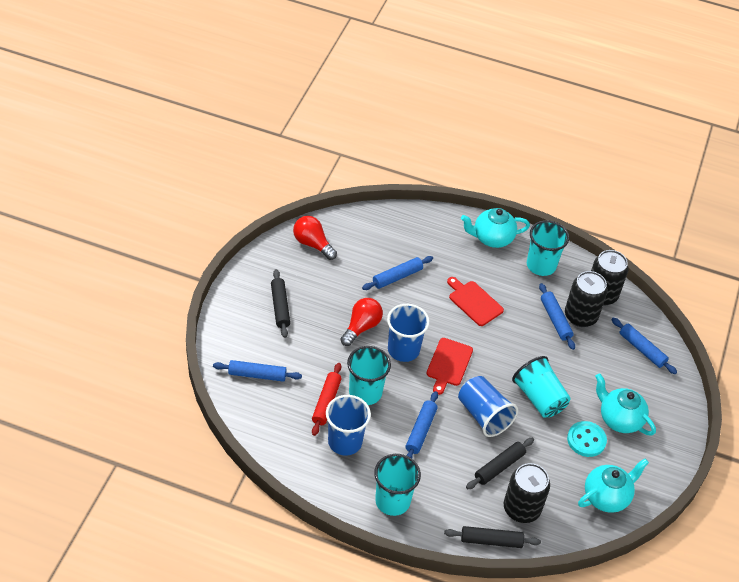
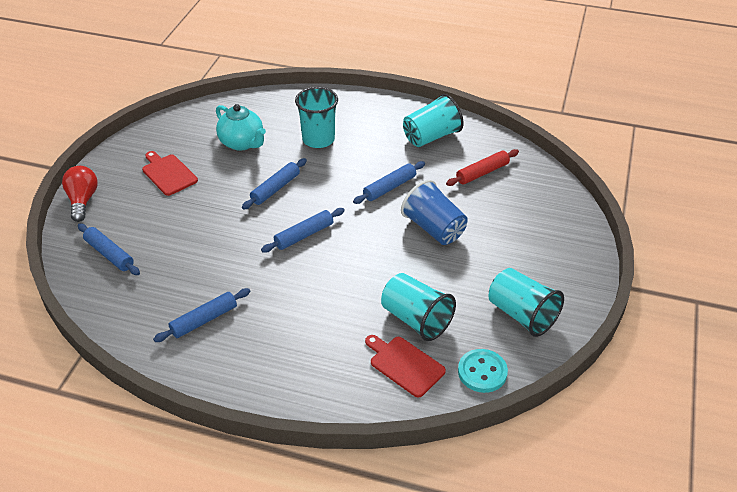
black can: 3 -> 0
black rolling pin: 3 -> 0
blue cup: 3 -> 1
red light bulb: 2 -> 1
turquoise teapot: 3 -> 1

